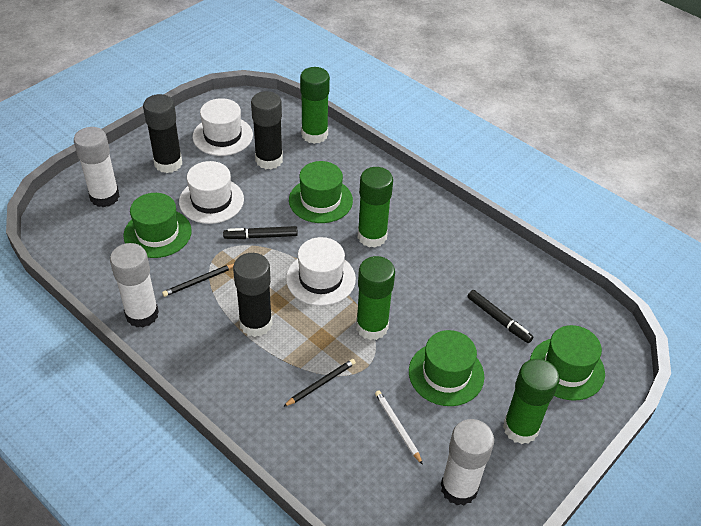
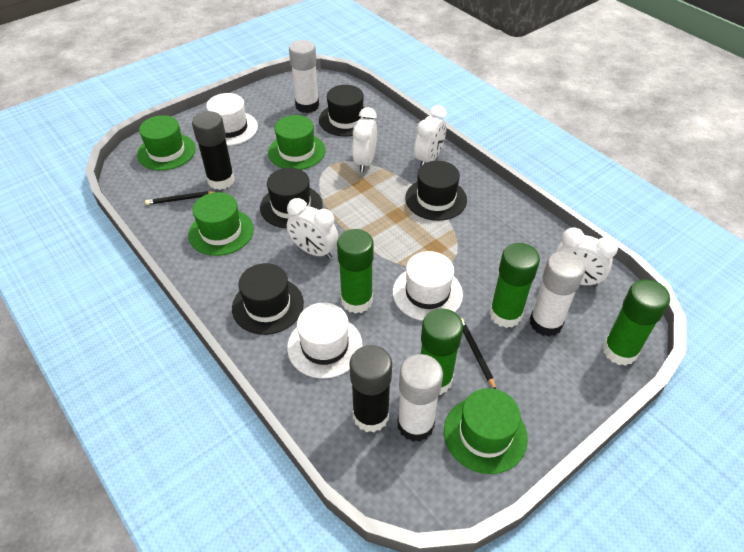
black glue stick: 3 -> 2
black hat: 0 -> 4
black marker: 2 -> 0
white clock: 0 -> 4
white pencil: 1 -> 0

